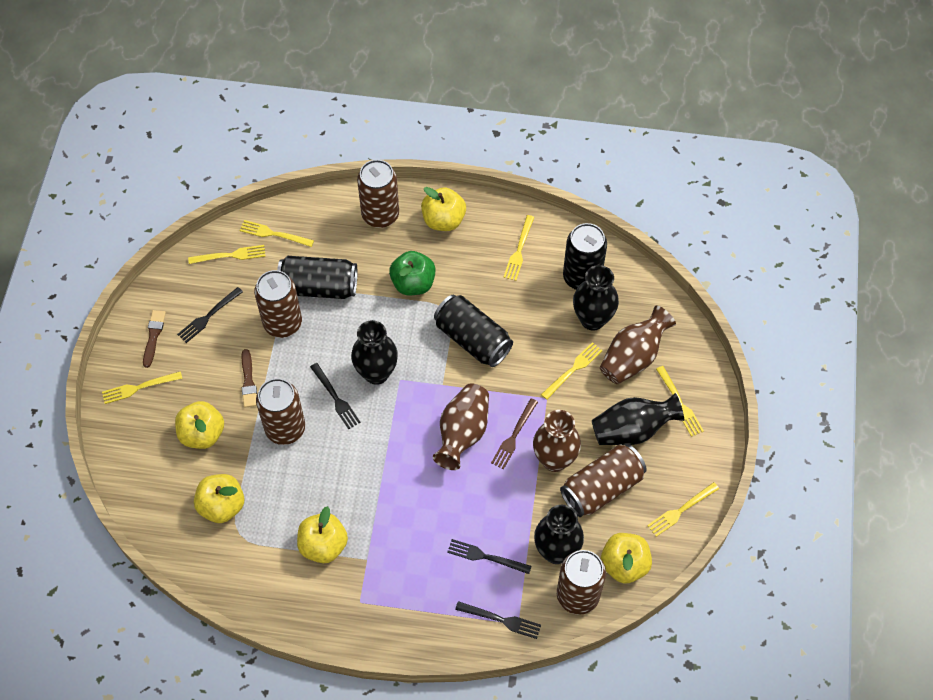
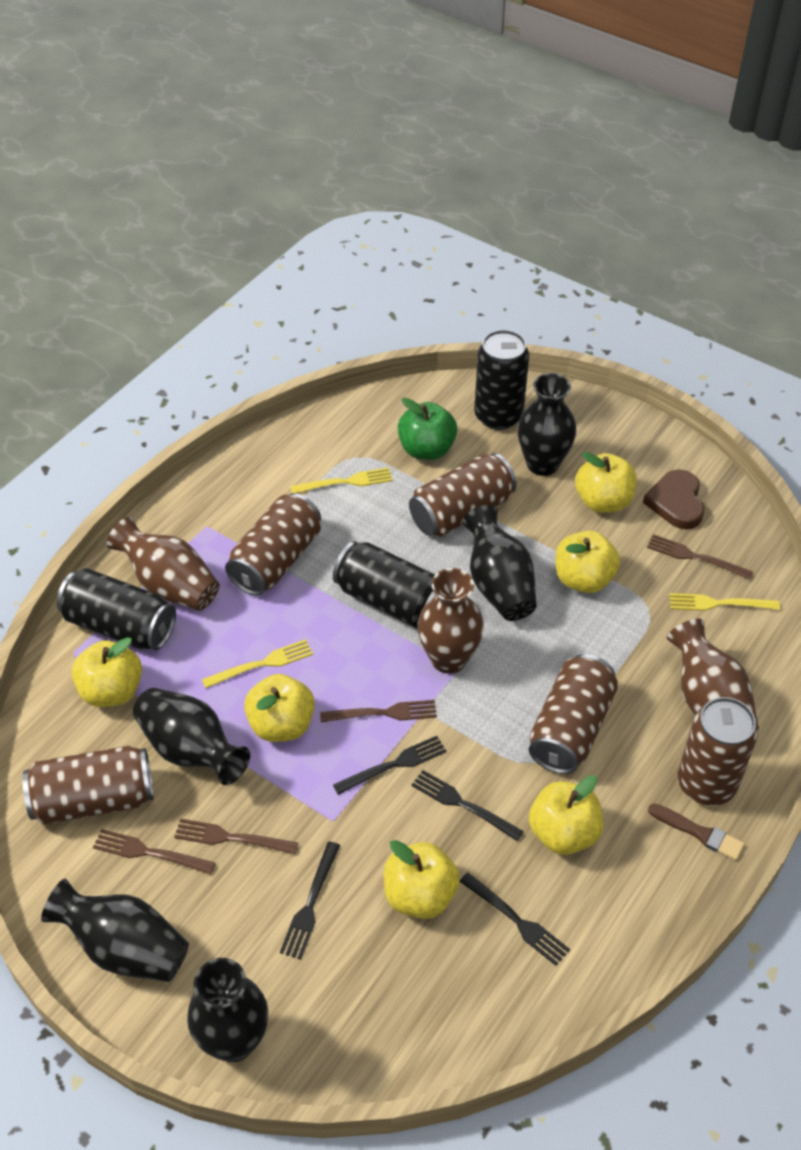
black vase: 4 -> 5
brown brush: 2 -> 1
brown fork: 1 -> 4
brown heart: 0 -> 1
yellow apple: 5 -> 6
yellow fork: 7 -> 3

